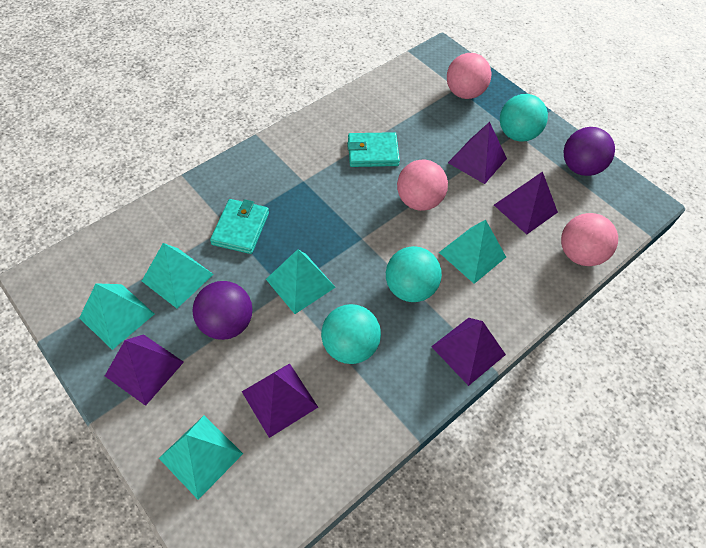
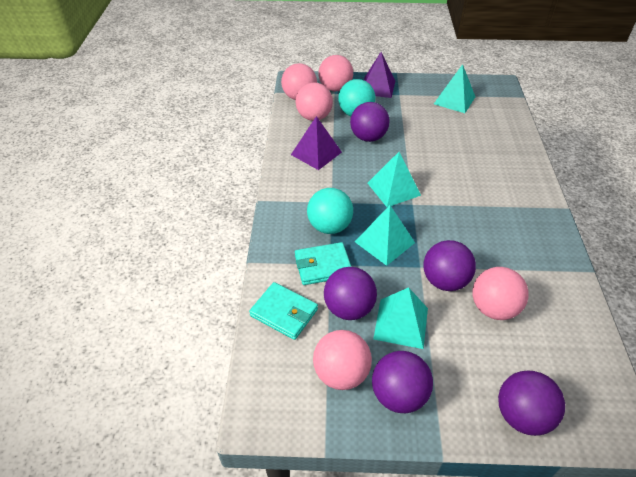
pink ball: 3 -> 5
purple ball: 2 -> 5
purple pyramid: 5 -> 2
turquoise ball: 3 -> 2
turquoise pyramid: 5 -> 4

